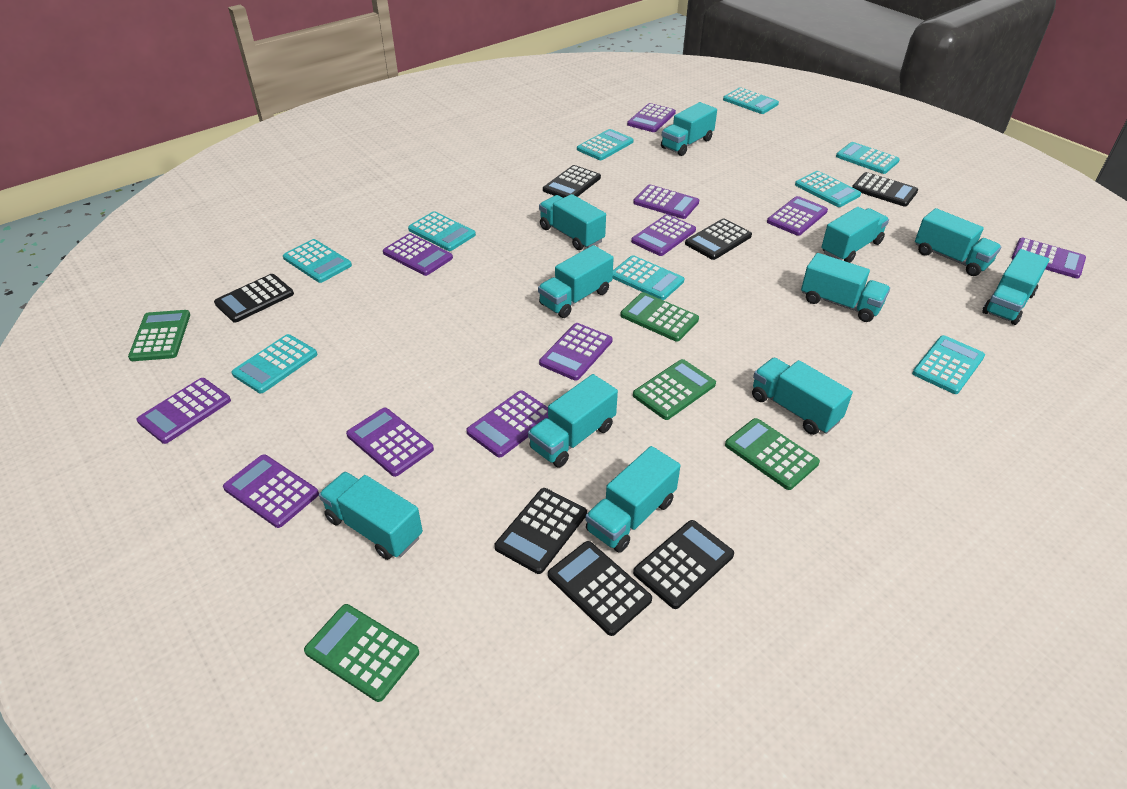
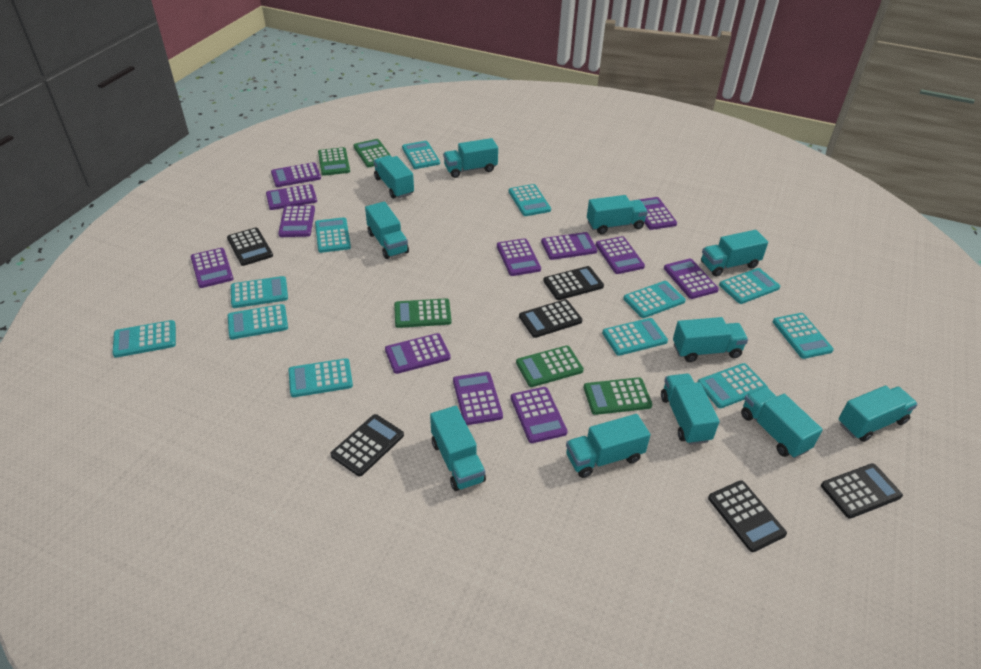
black calculator: 7 -> 6
purple calculator: 11 -> 12
turquoise calculator: 9 -> 12

